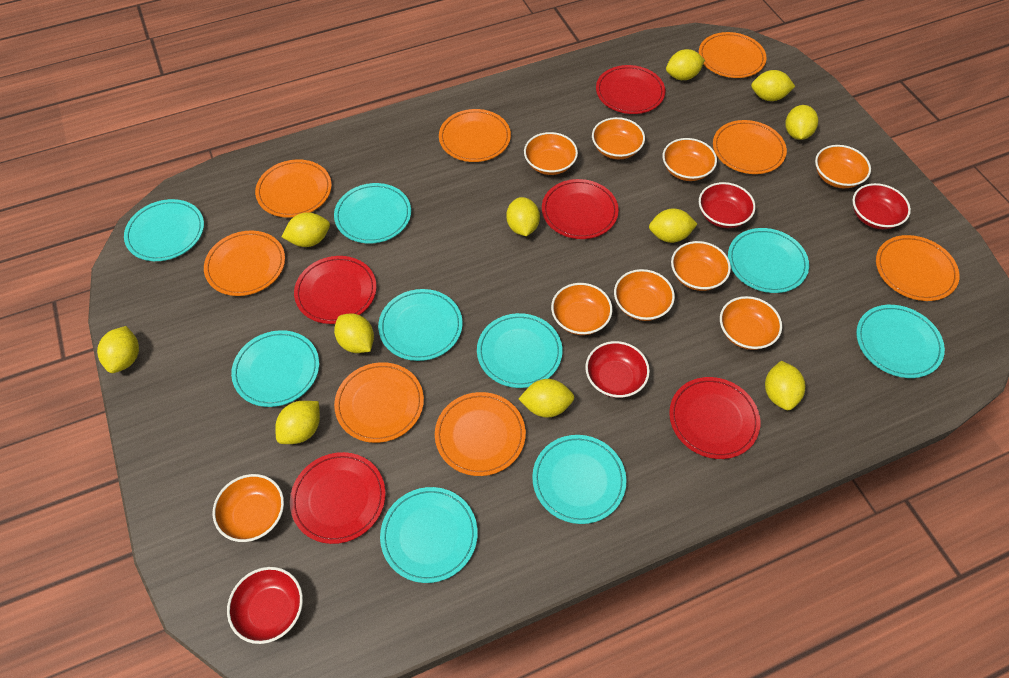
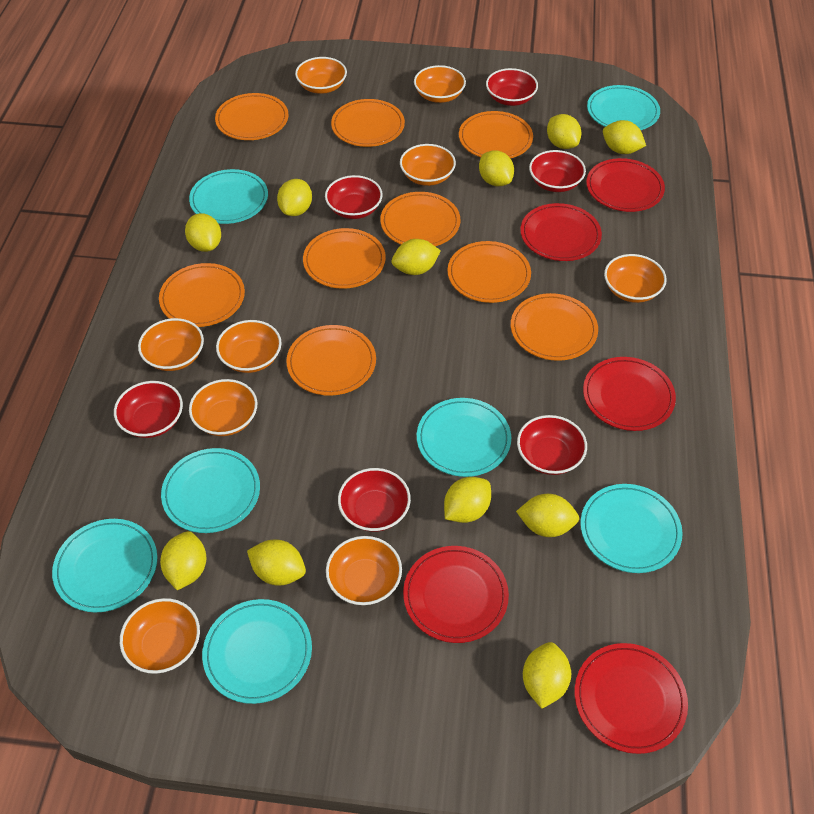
orange plate: 8 -> 9
red bowl: 4 -> 6
turquoise plate: 9 -> 7

